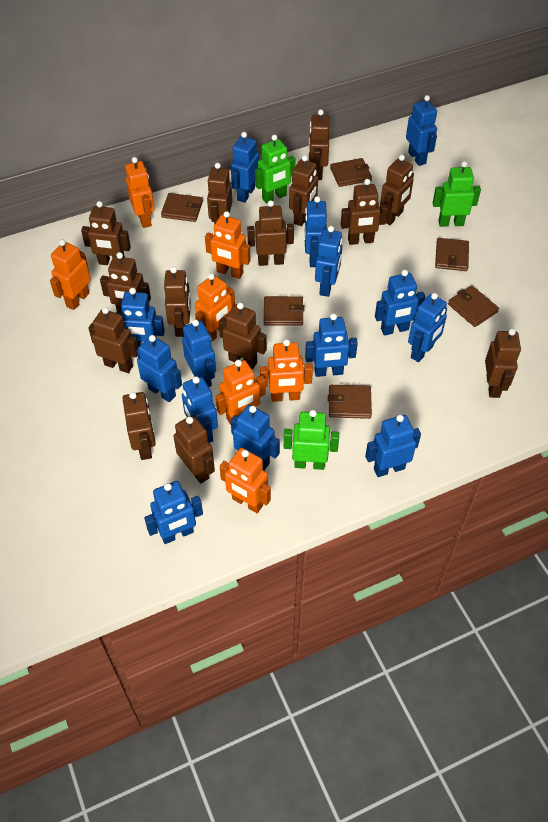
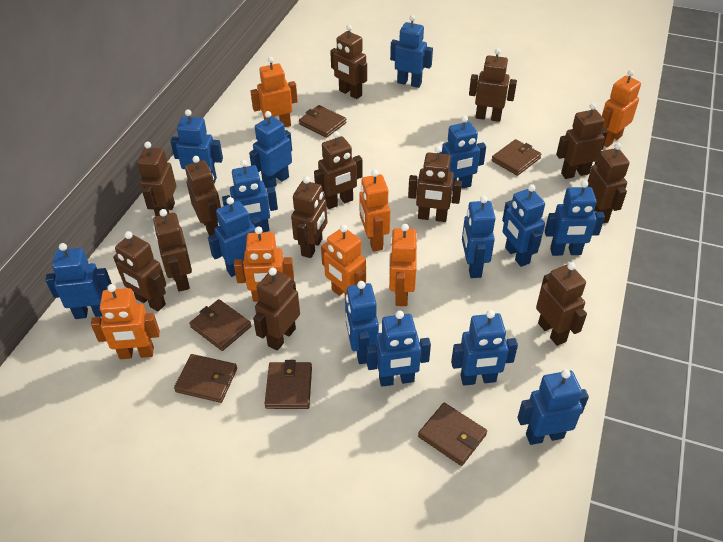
brown robot: 14 -> 13
green robot: 3 -> 0

